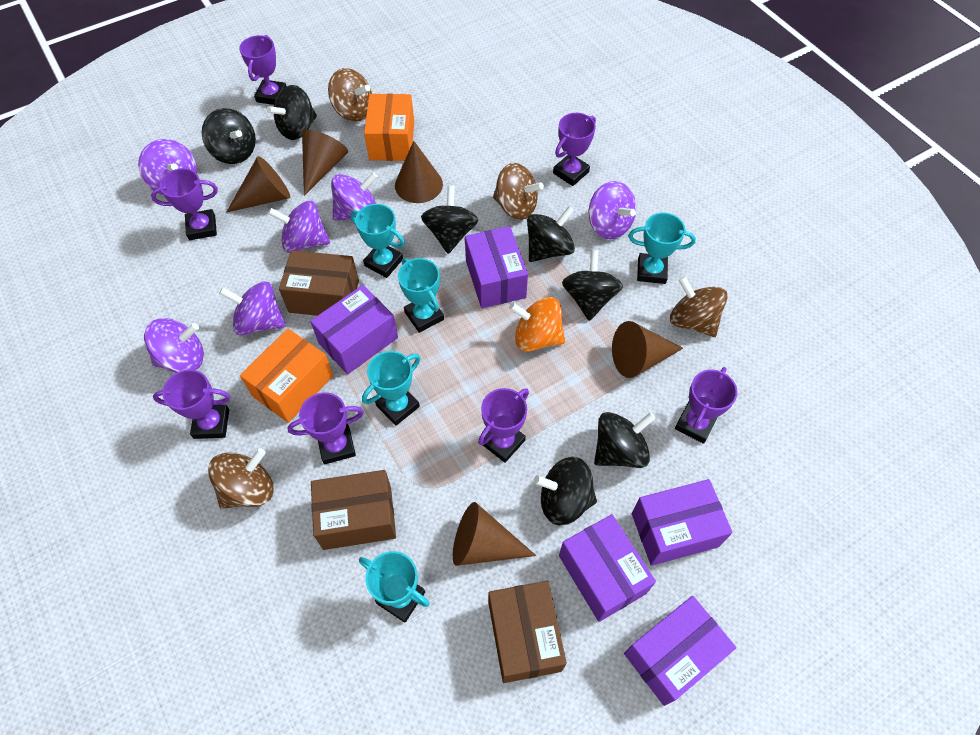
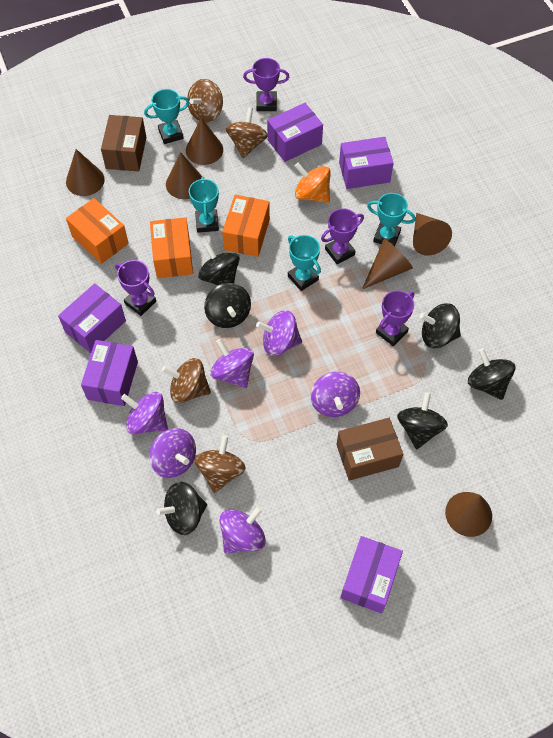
black spinning top: 7 -> 6
brown box: 3 -> 2
brown cone: 5 -> 6
orange box: 2 -> 3
purple trophy: 7 -> 4
turquoise trophy: 5 -> 4

